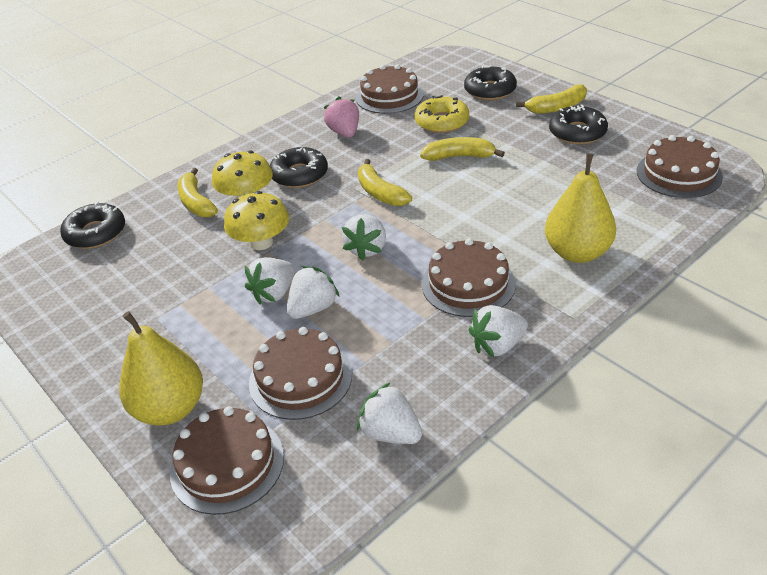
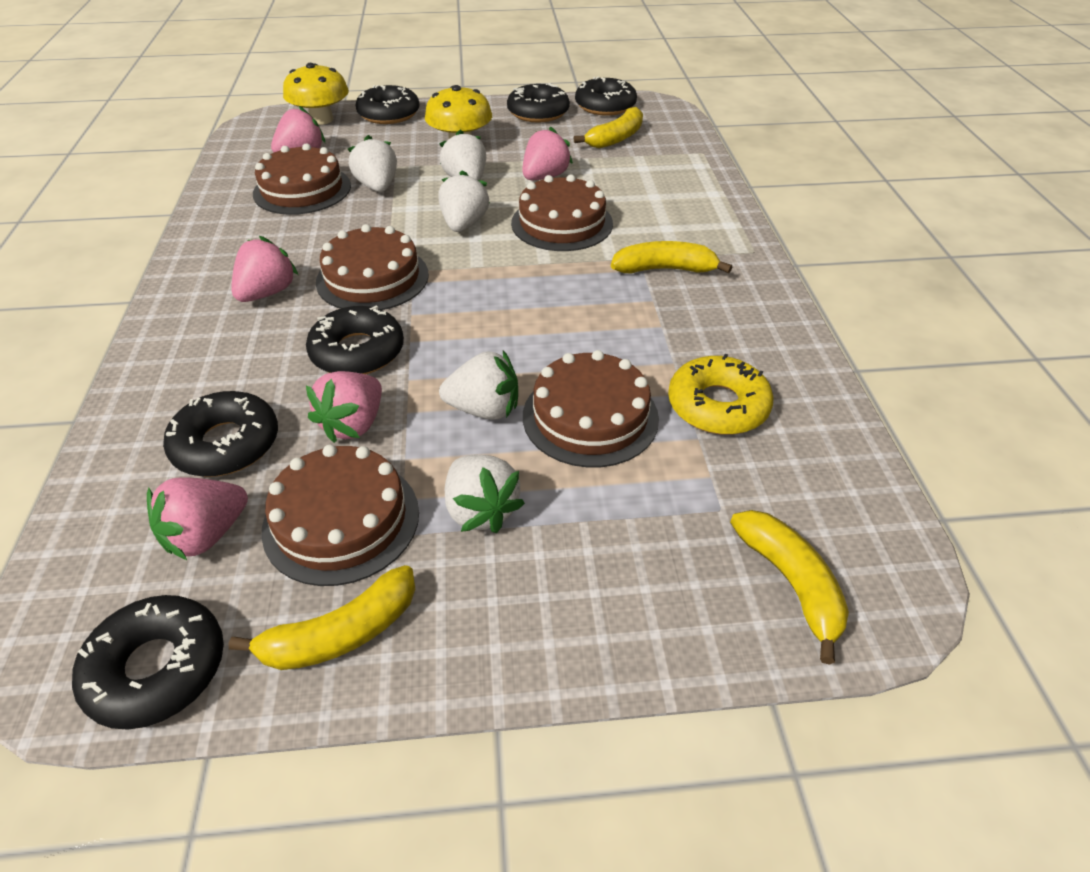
black donut: 4 -> 6
pink strawberry: 1 -> 5
yellow pear: 2 -> 0

